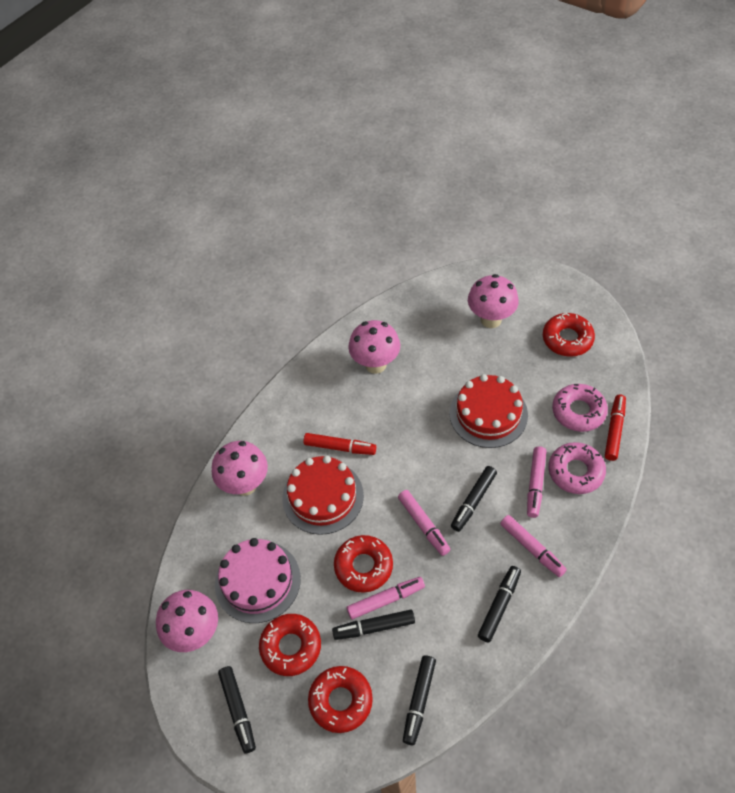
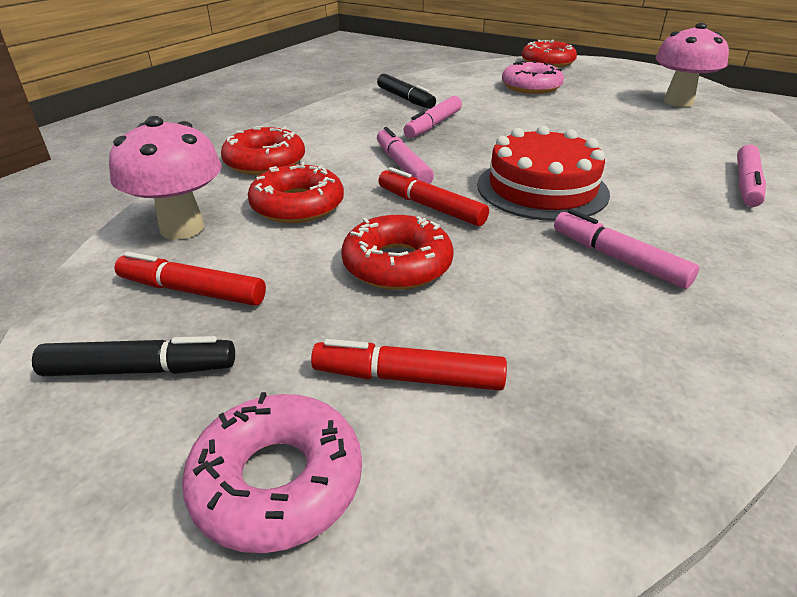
black marker: 5 -> 2
pink cake: 1 -> 0
pink mushroom: 4 -> 2
red cake: 2 -> 1
red marker: 2 -> 3

